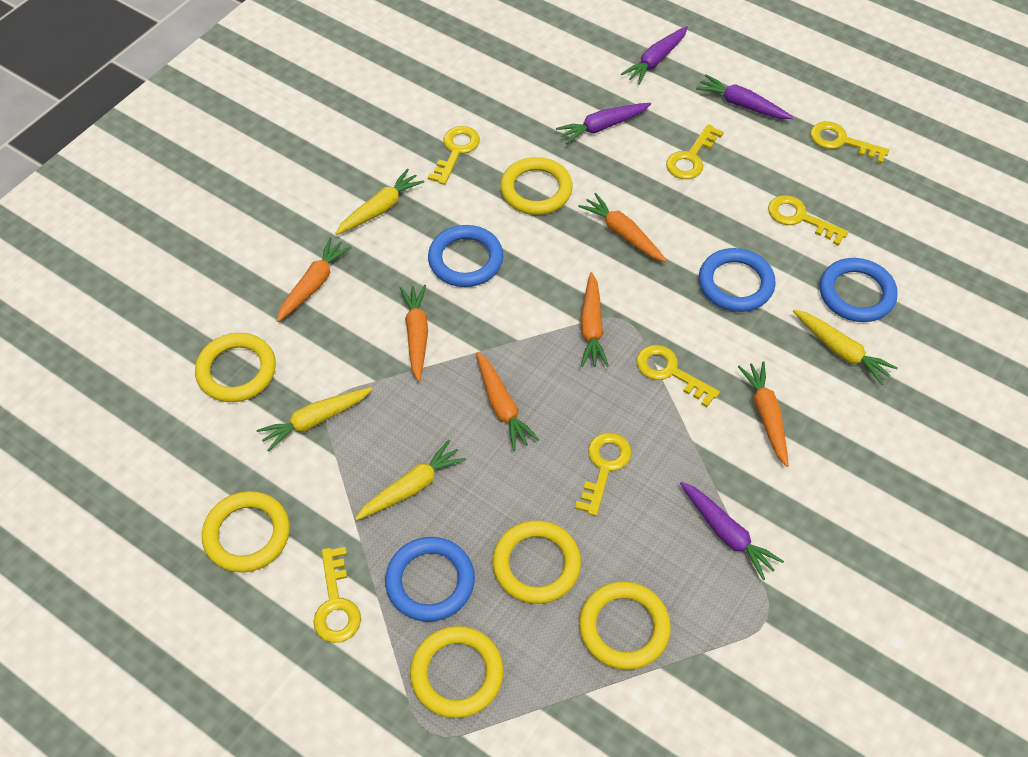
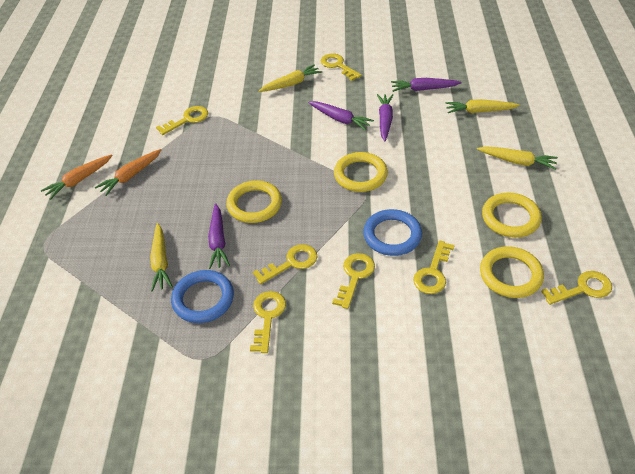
blue ring: 4 -> 2
orange carrot: 6 -> 2
yellow ring: 6 -> 4

